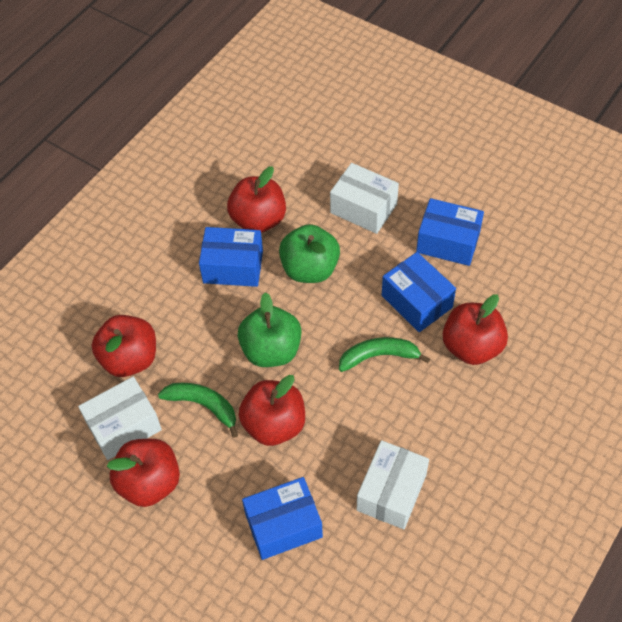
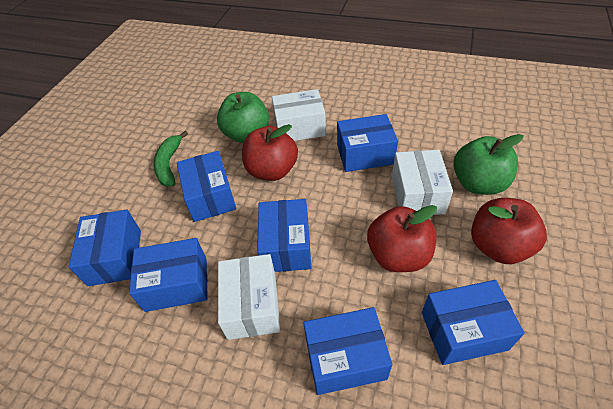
blue box: 4 -> 7
green banana: 2 -> 1
red apple: 5 -> 3

